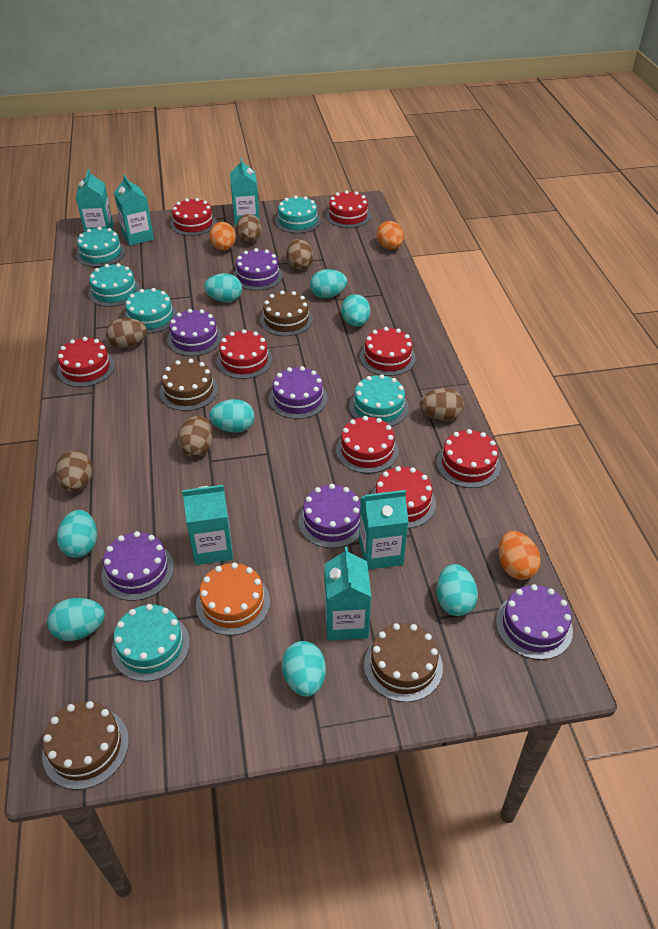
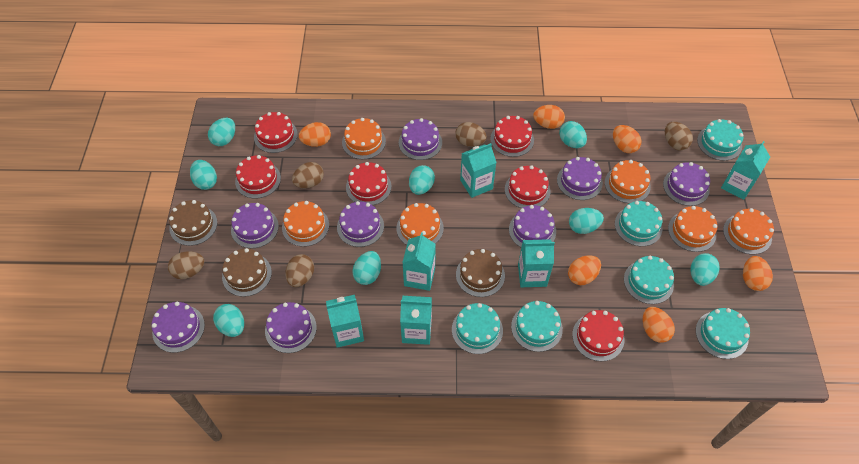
brown cake: 4 -> 3
brown egg: 6 -> 5
orange cake: 1 -> 6
orange egg: 3 -> 6
purple cake: 6 -> 8
red cake: 8 -> 6

